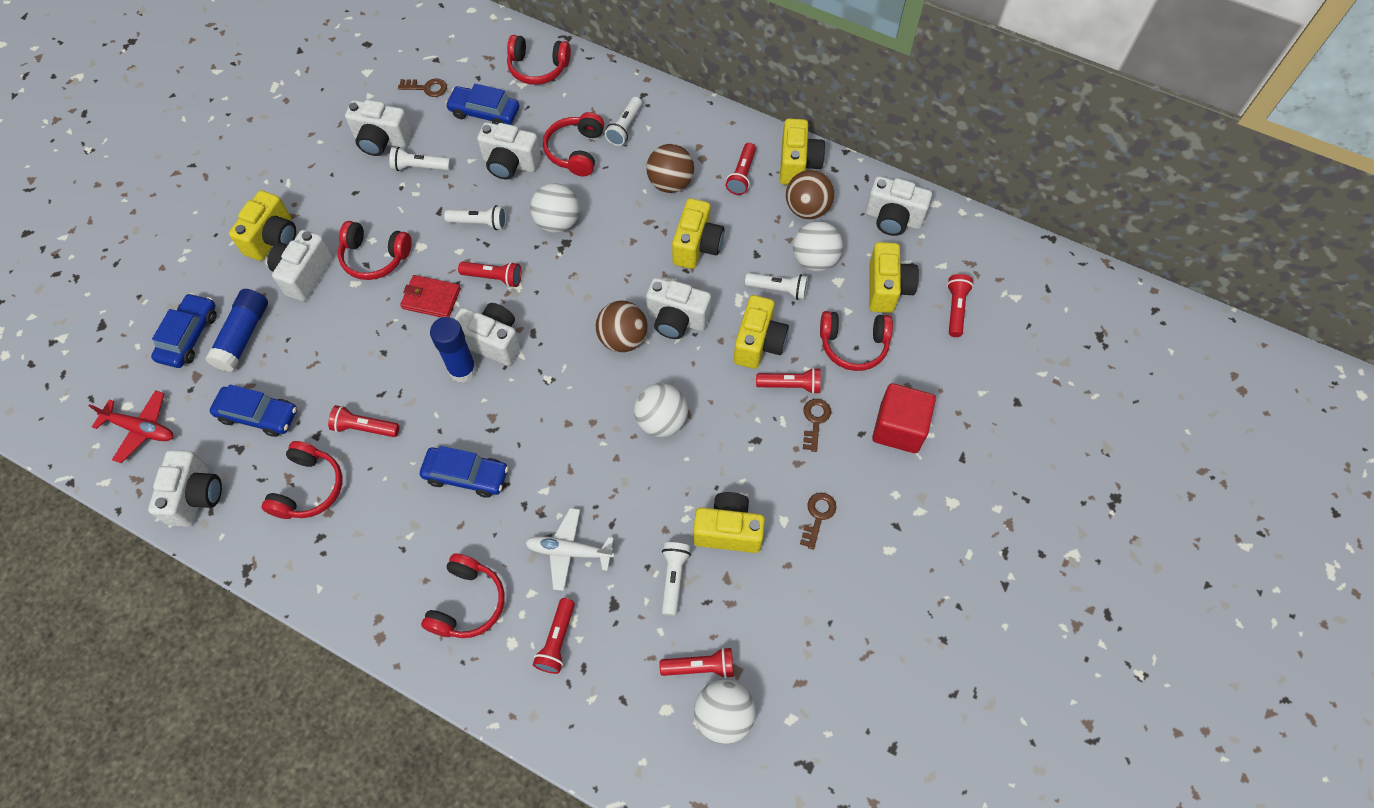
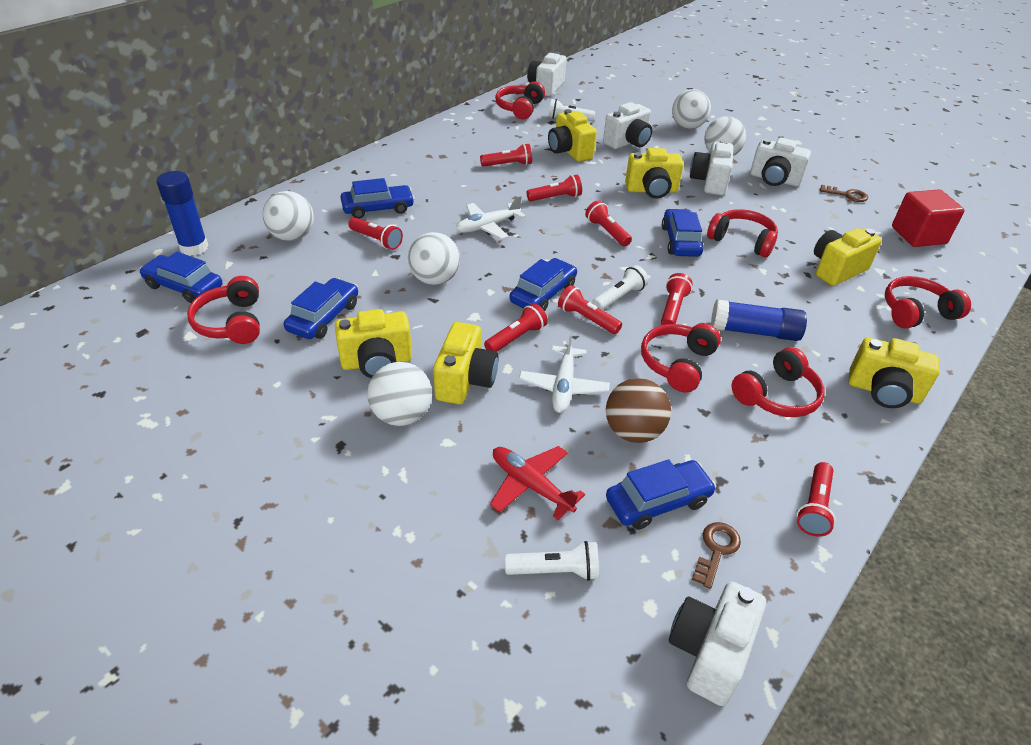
blue car: 4 -> 6
brown ball: 3 -> 1
brown key: 3 -> 2
red flashlight: 7 -> 8
red wallet: 1 -> 0
white ball: 4 -> 5
white camera: 7 -> 5
white flashlight: 5 -> 3
white plane: 1 -> 2

